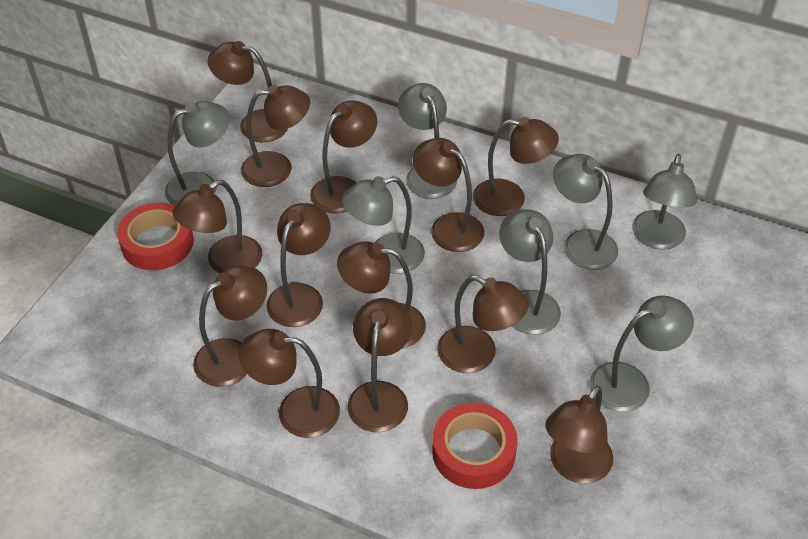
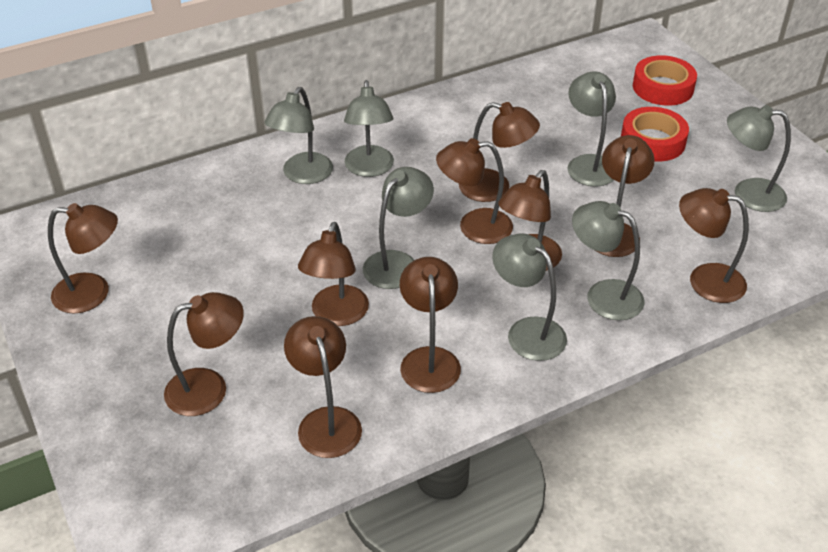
brown lamp: 13 -> 10

